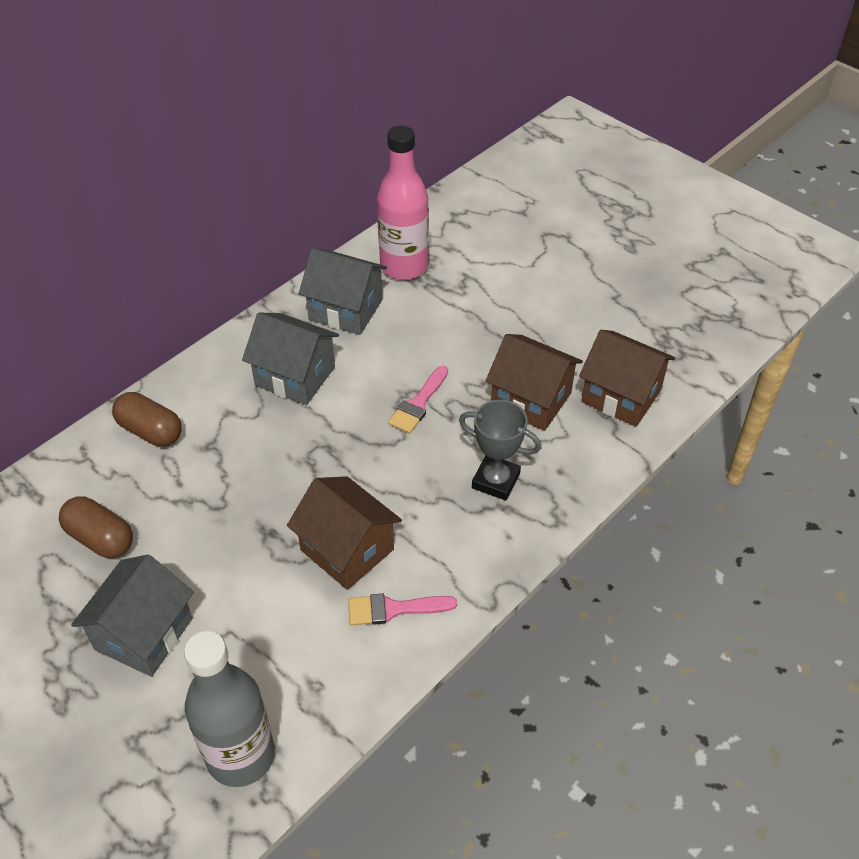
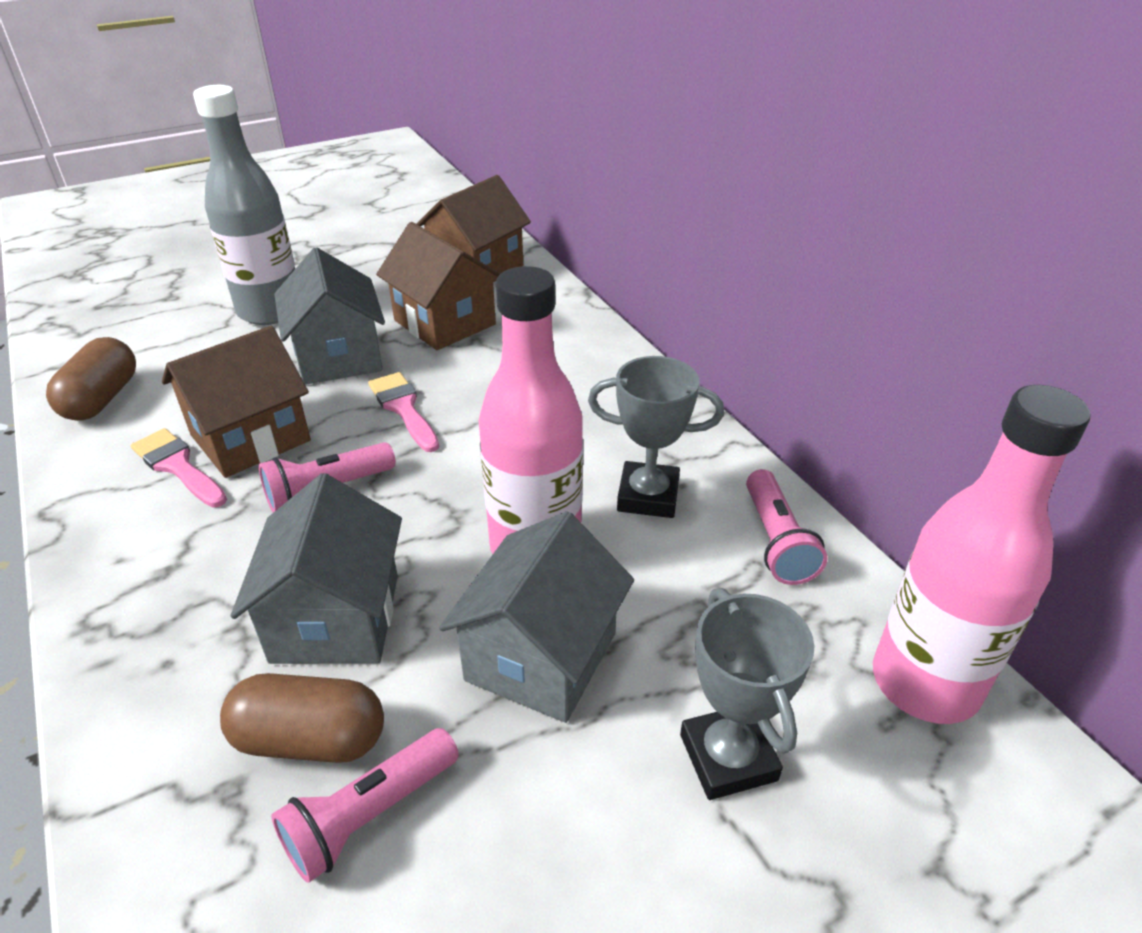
grey trophy: 1 -> 2
pink bottle: 1 -> 2
pink flashlight: 0 -> 3

